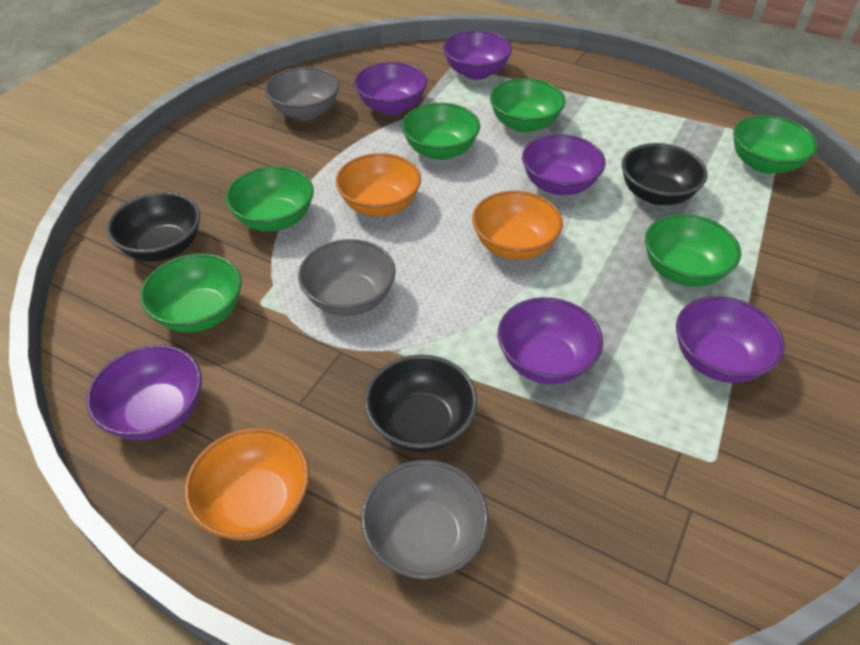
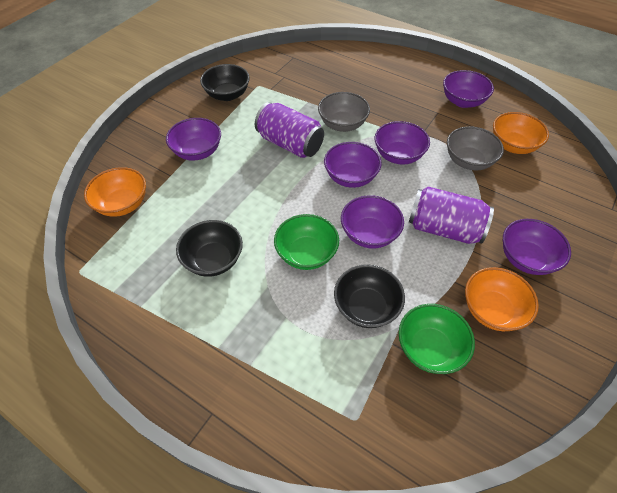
green bowl: 6 -> 2
grey bowl: 3 -> 2
purple can: 0 -> 2

